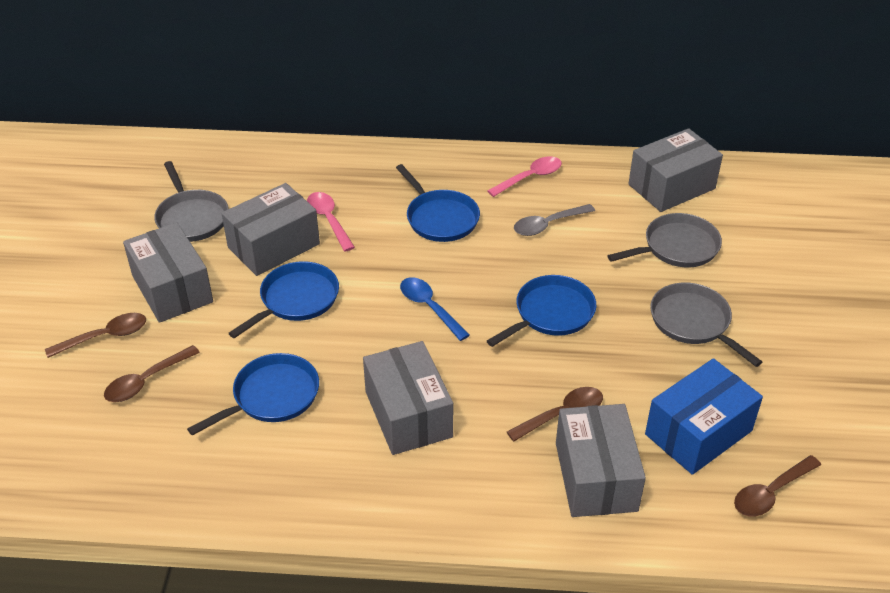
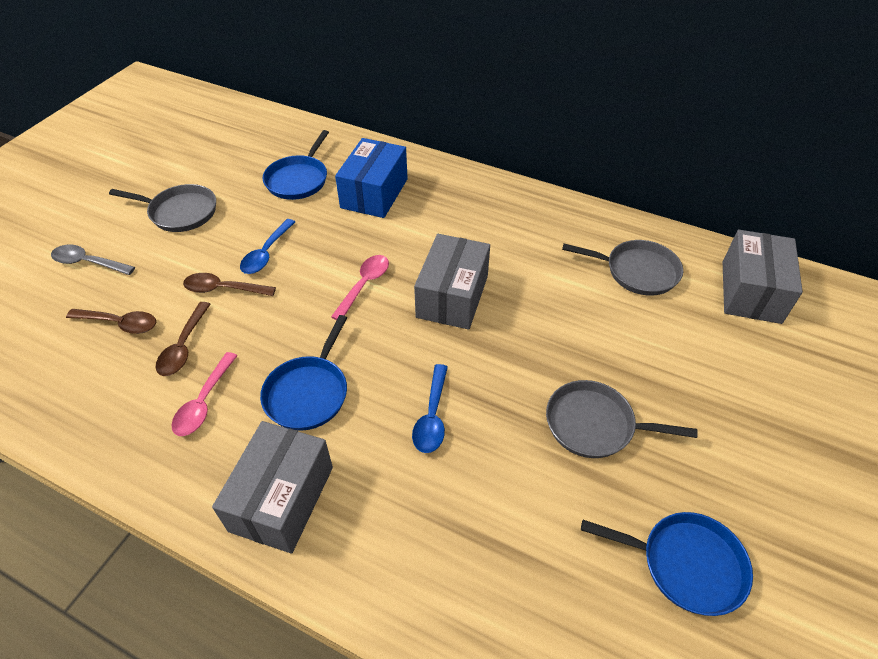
blue pan: 4 -> 3
blue spoon: 1 -> 2
brown spoon: 4 -> 3
grey box: 5 -> 3

